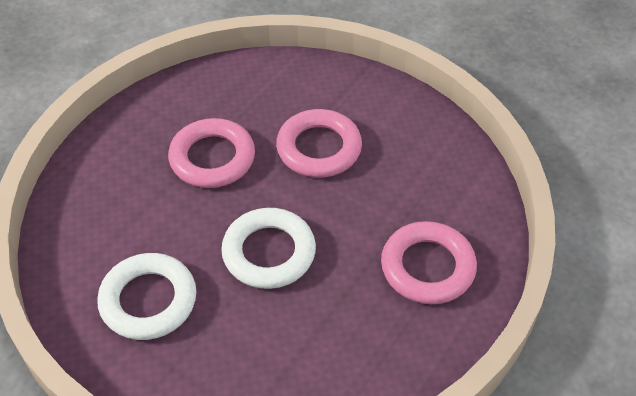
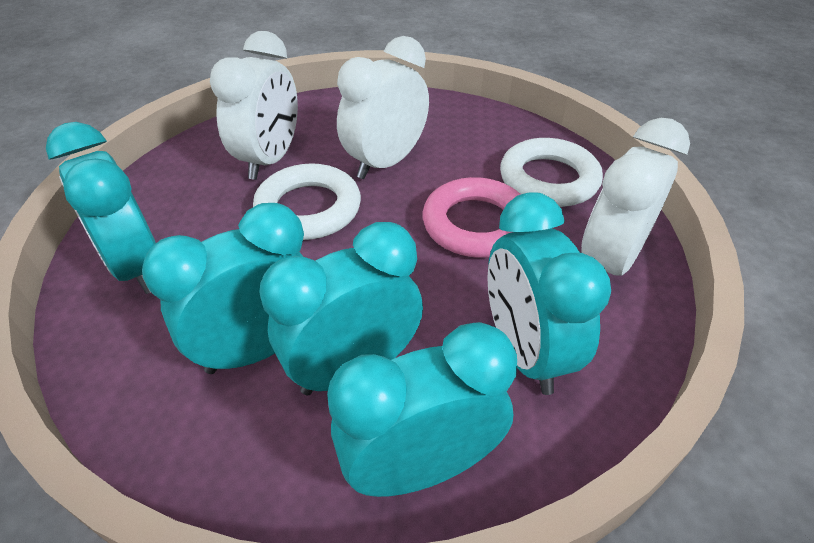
pink ring: 3 -> 1
turquoise clock: 0 -> 5
white clock: 0 -> 3

